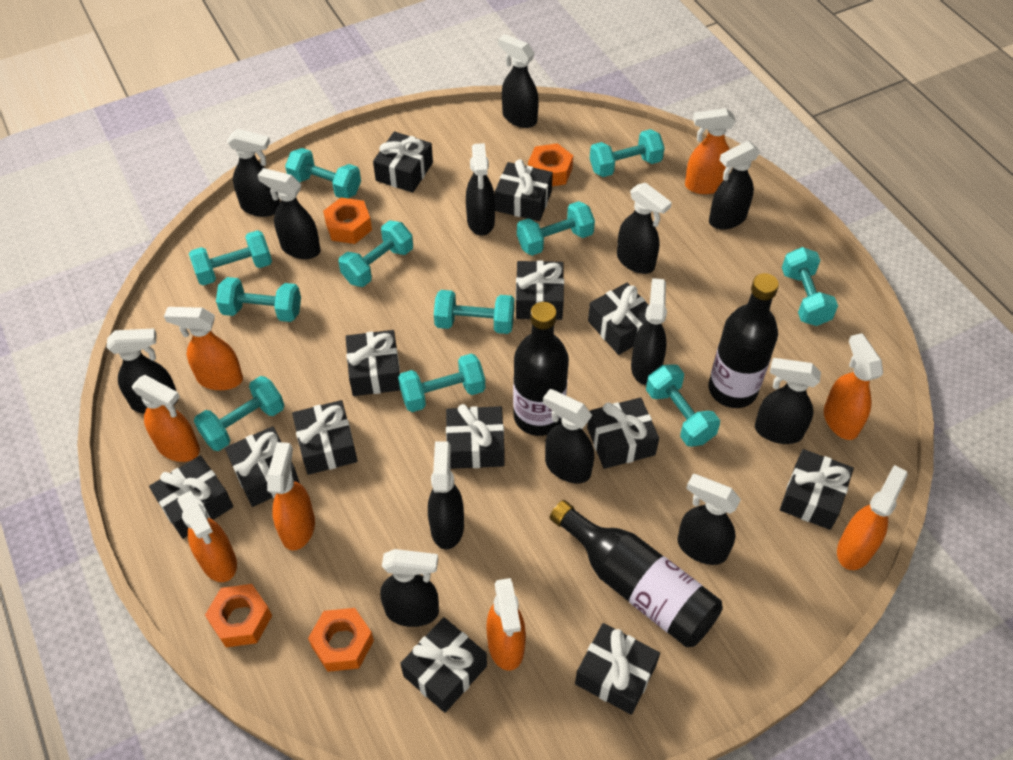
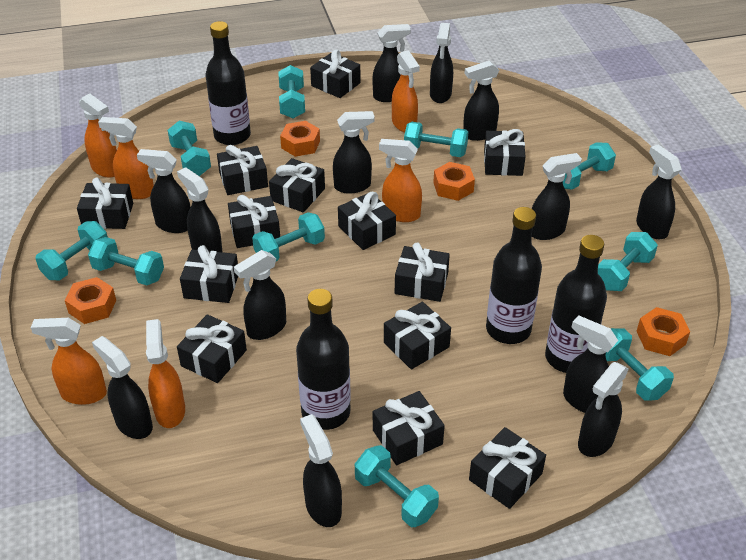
black bottle: 3 -> 4
orange spray bottle: 8 -> 6
turquoise dumbbell: 11 -> 10

